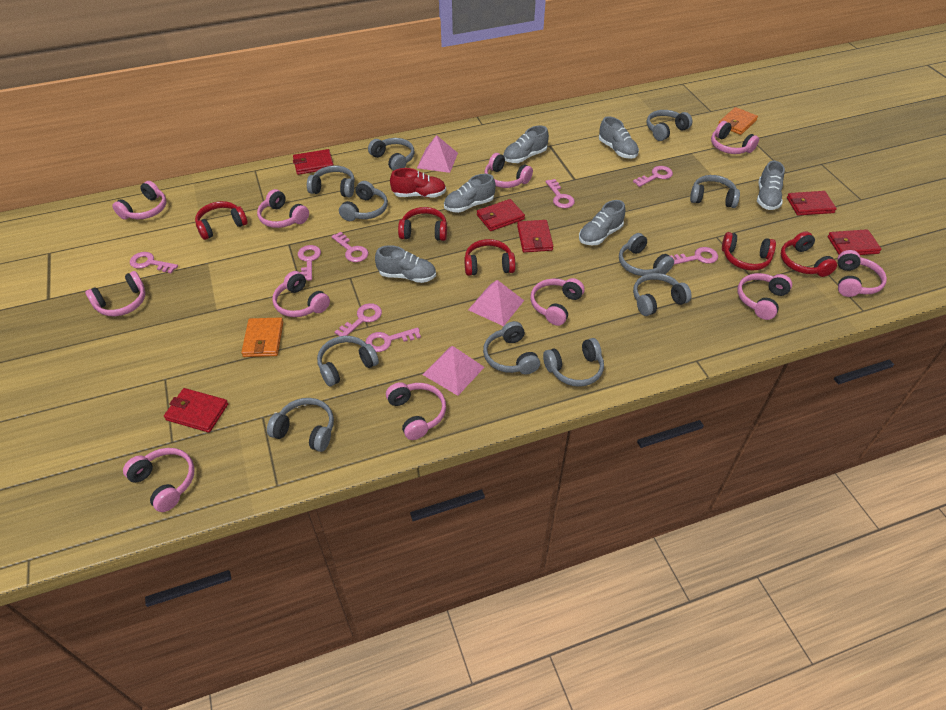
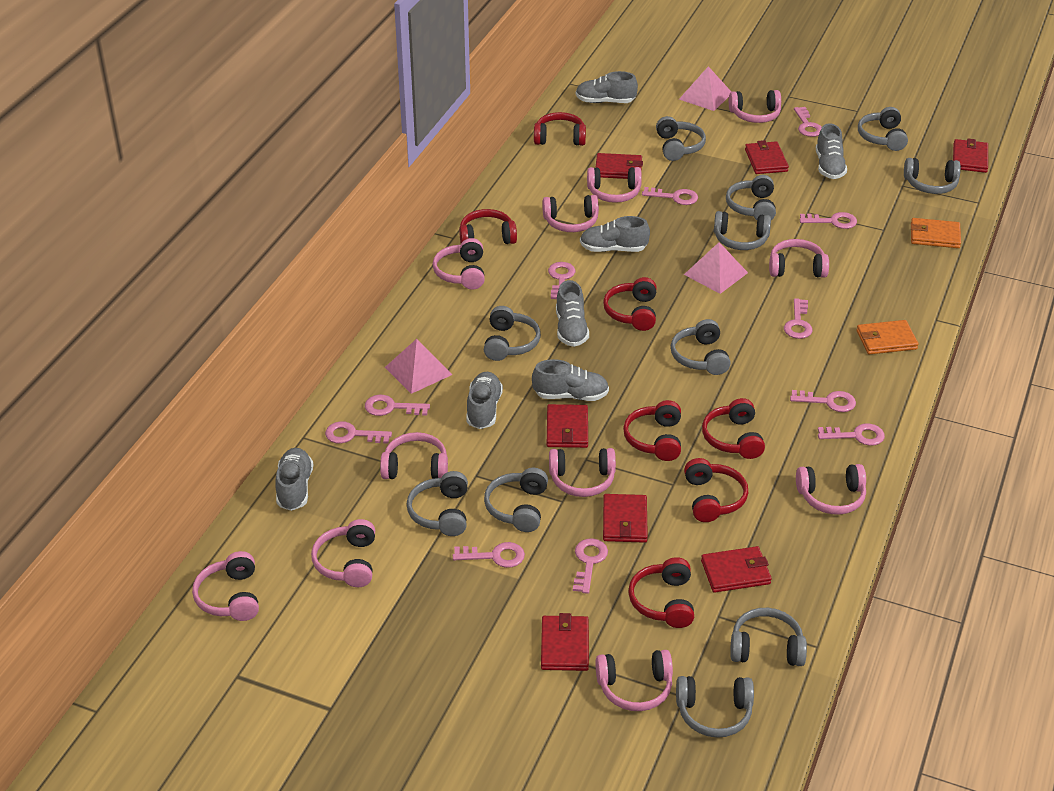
grey shoe: 6 -> 7
pink key: 8 -> 11
red headphones: 5 -> 7
red shoe: 1 -> 0
red wallet: 6 -> 7

